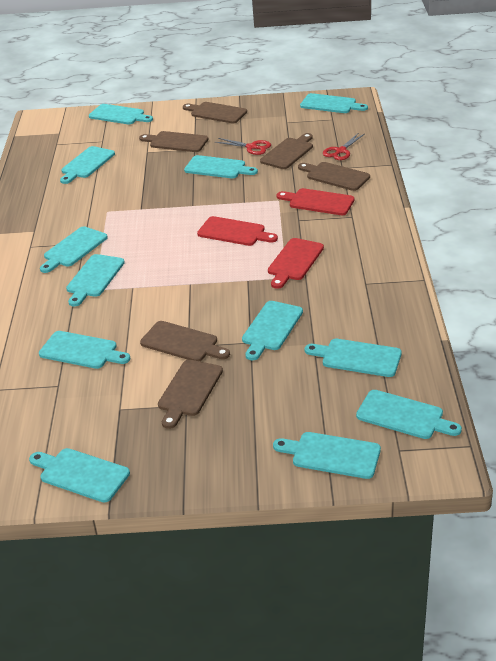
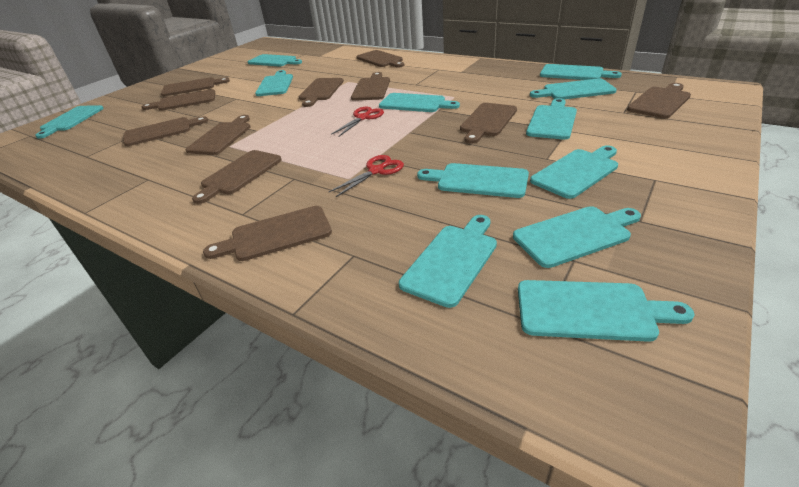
brown cutting board: 6 -> 11
red cutting board: 3 -> 0

